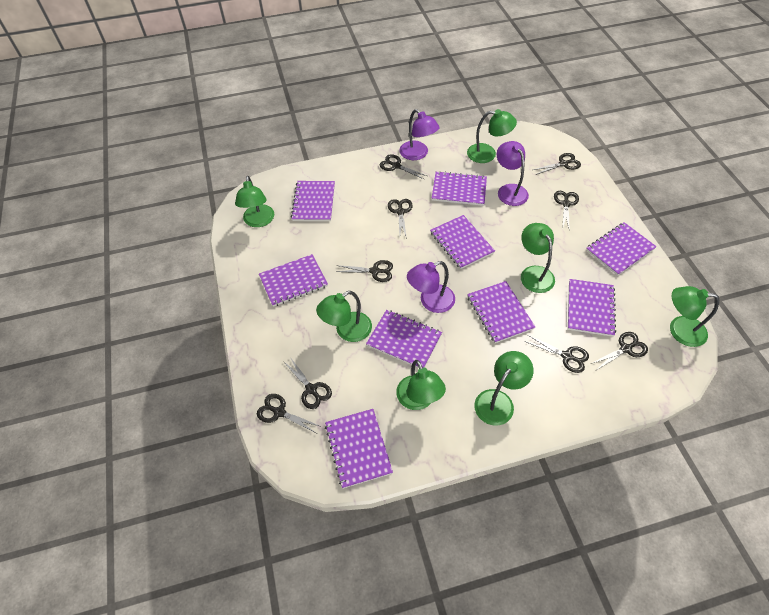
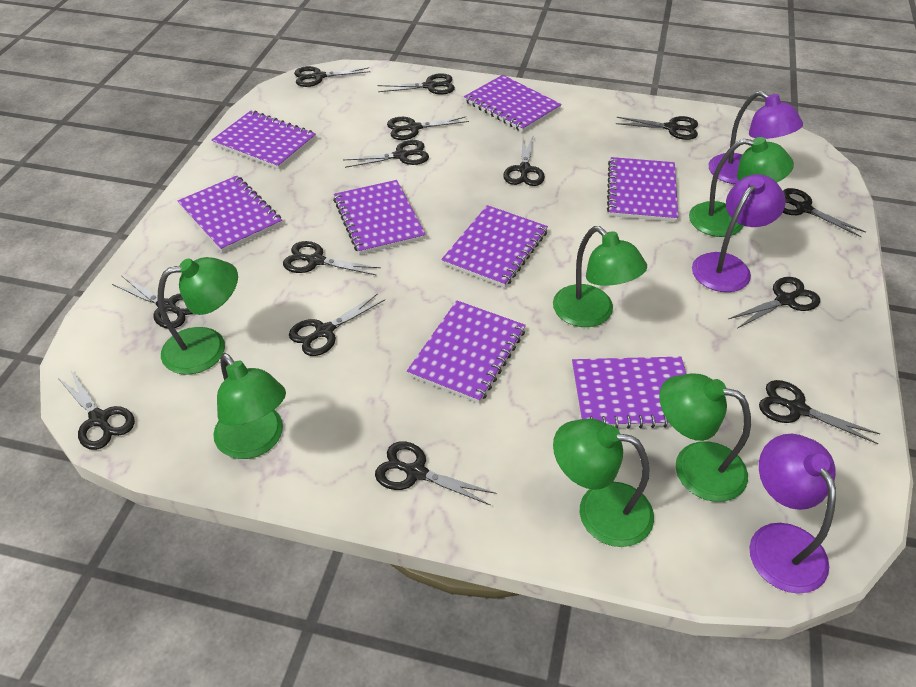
black scissors: 9 -> 14
green lamp: 7 -> 6
purple notebook: 9 -> 8

